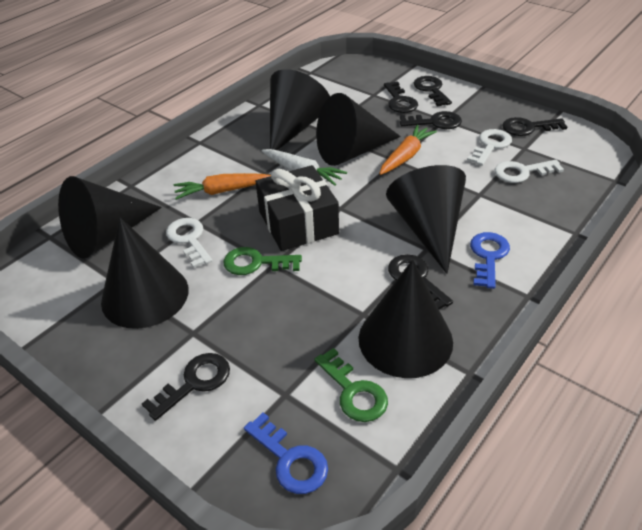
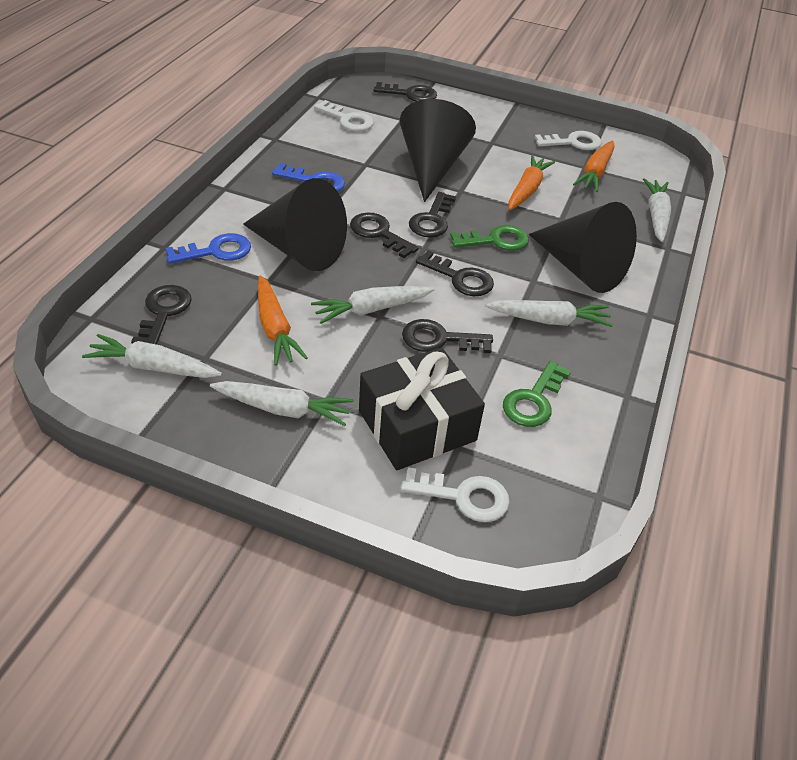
black cone: 6 -> 3
orange carrot: 2 -> 3
white carrot: 1 -> 5

